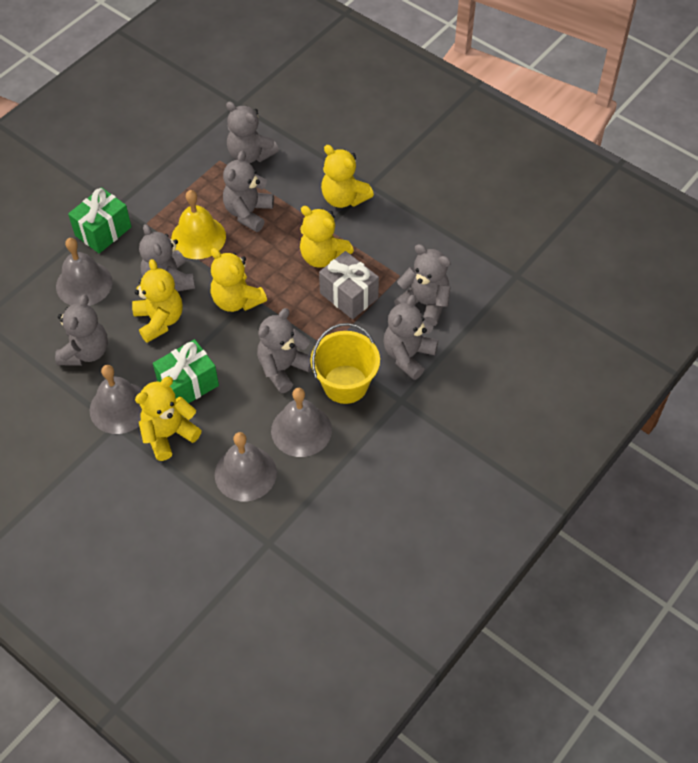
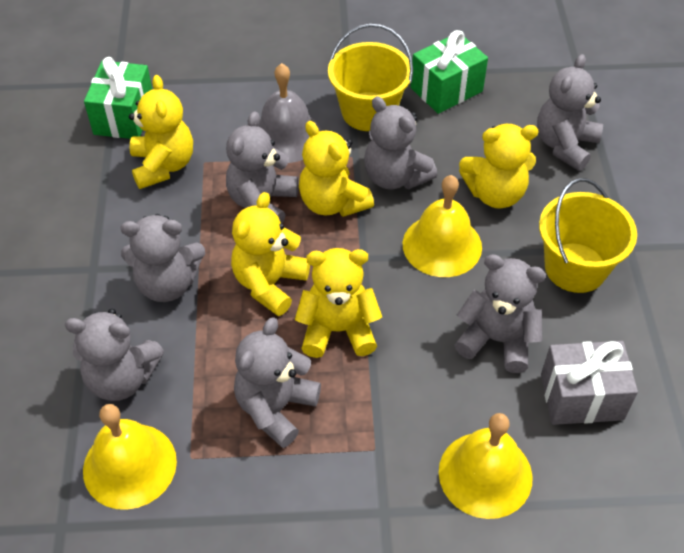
grey bell: 4 -> 1
yellow bell: 1 -> 3
yellow bucket: 1 -> 2

